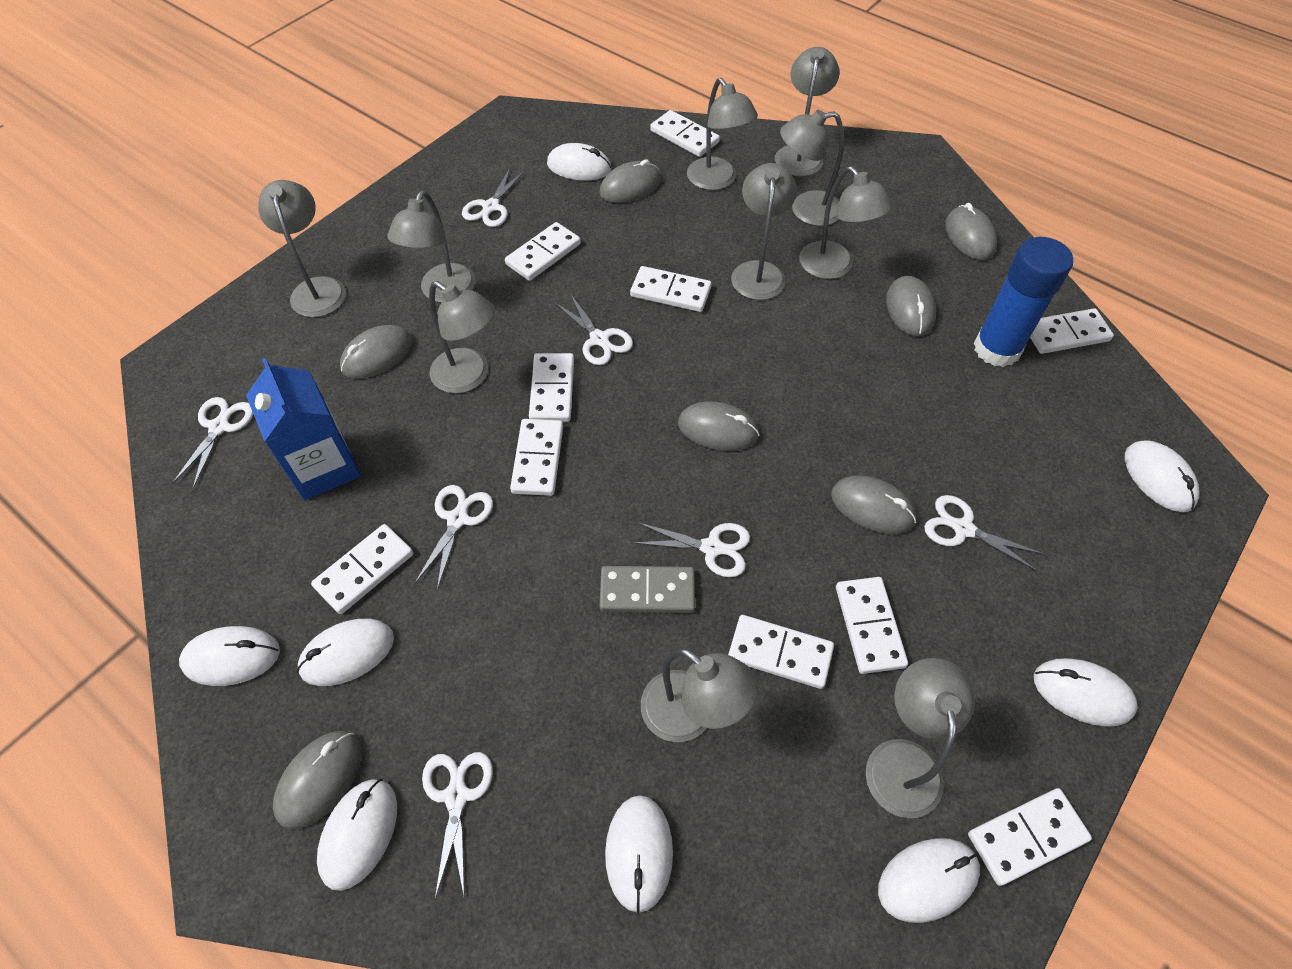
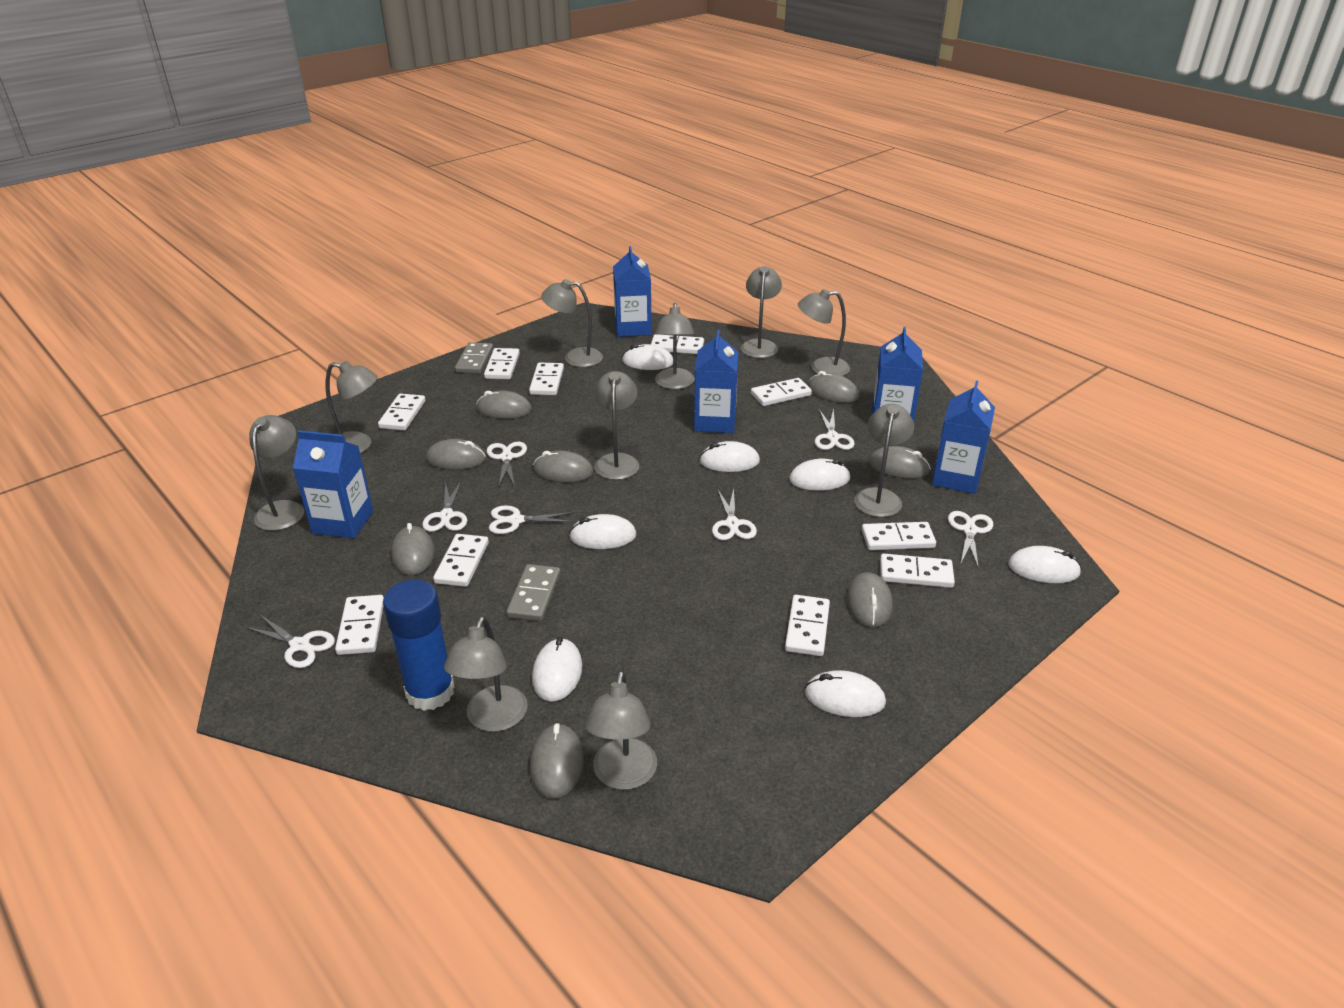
blue carton: 1 -> 5
grey domino: 1 -> 2
grey mouse: 7 -> 8
white mouse: 8 -> 7

